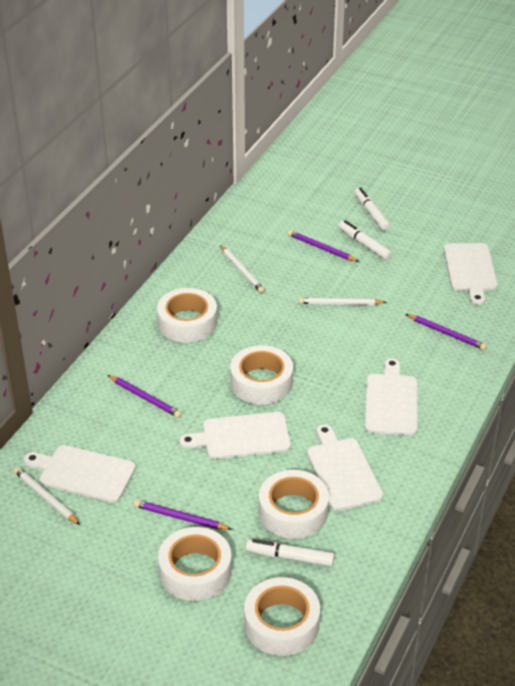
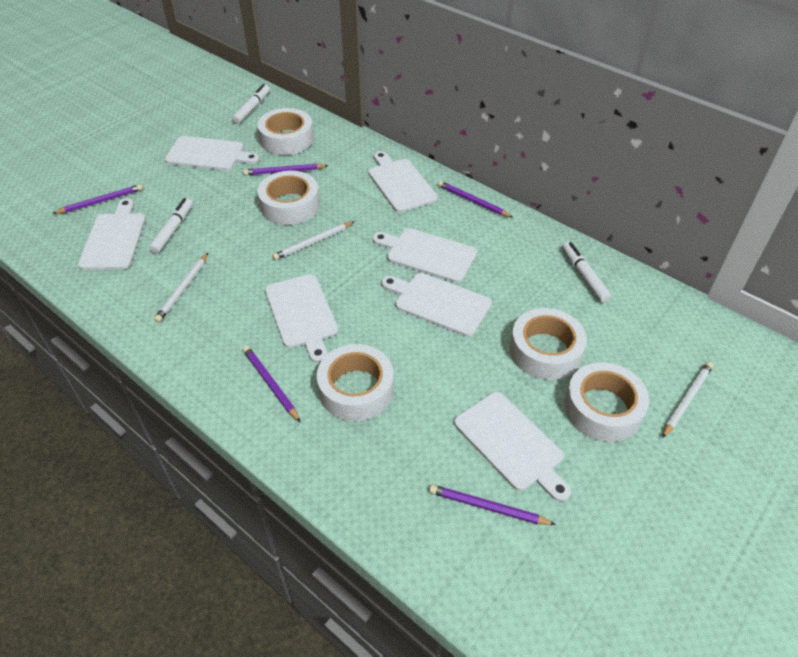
purple pencil: 4 -> 5
white cutting board: 5 -> 7

